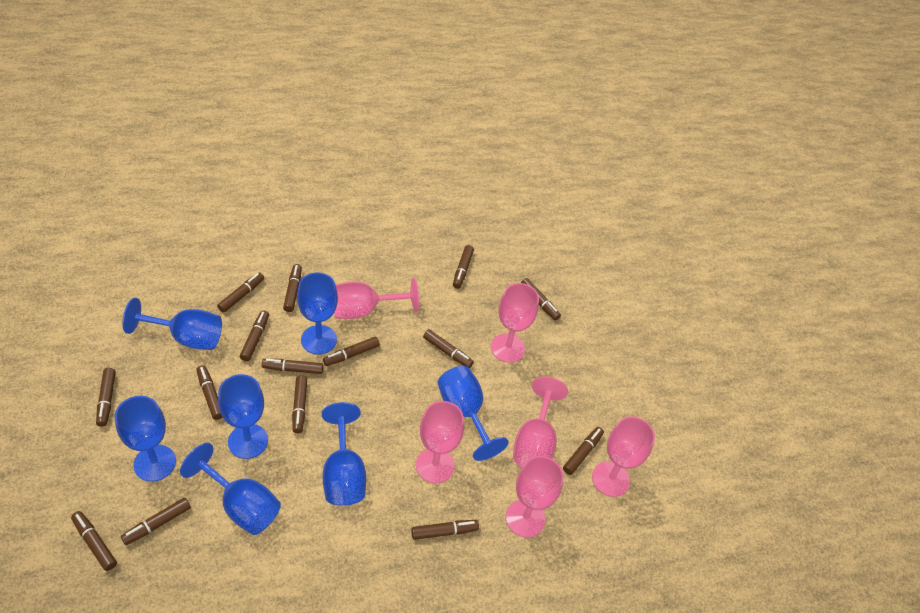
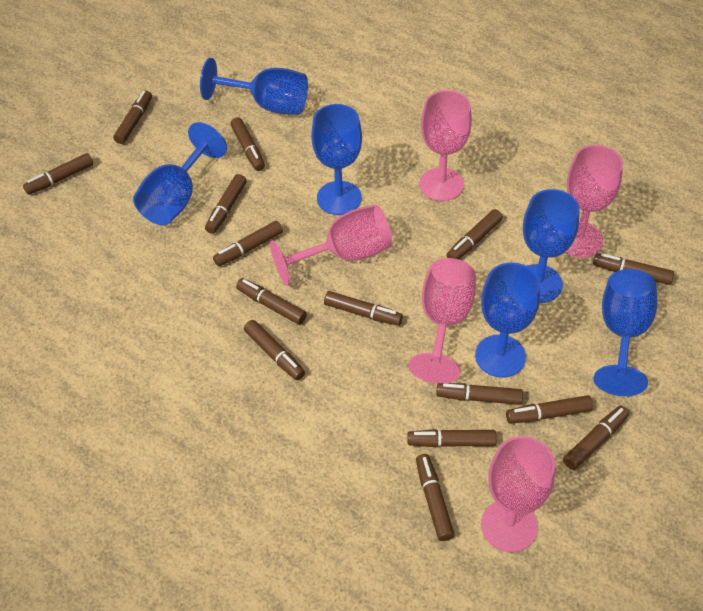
blue goblet: 7 -> 6
pink goblet: 6 -> 5

